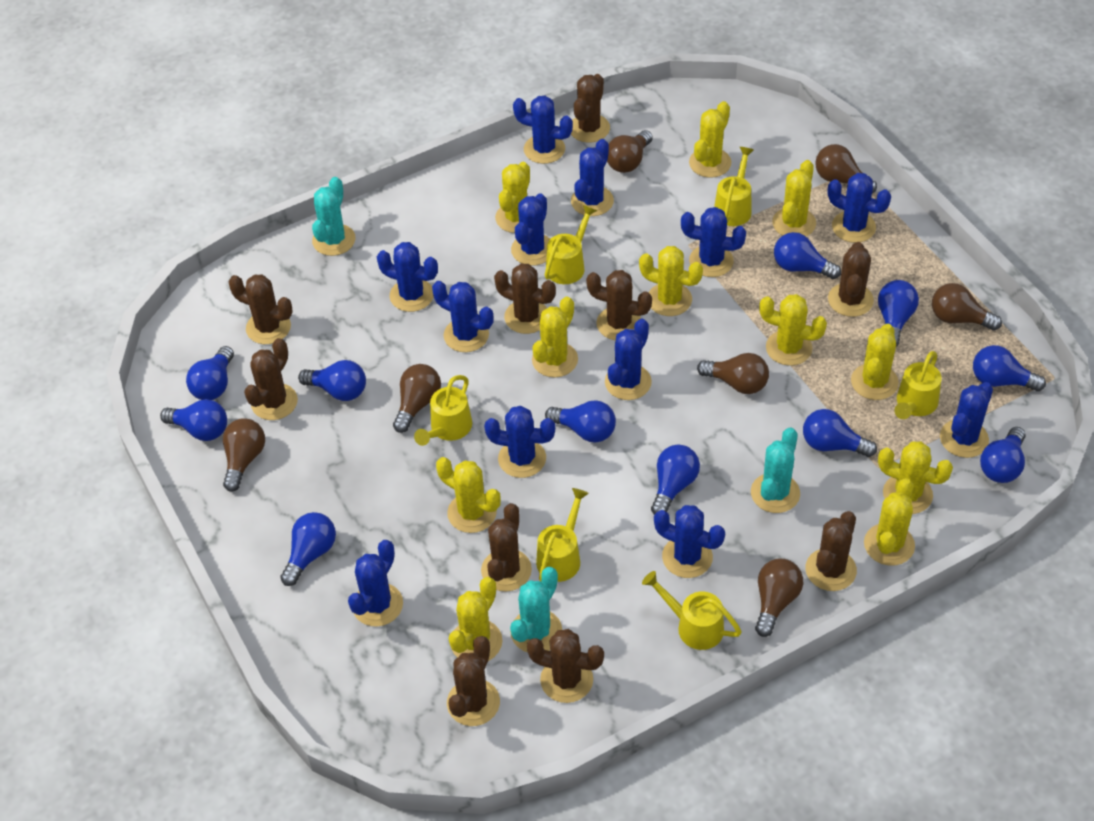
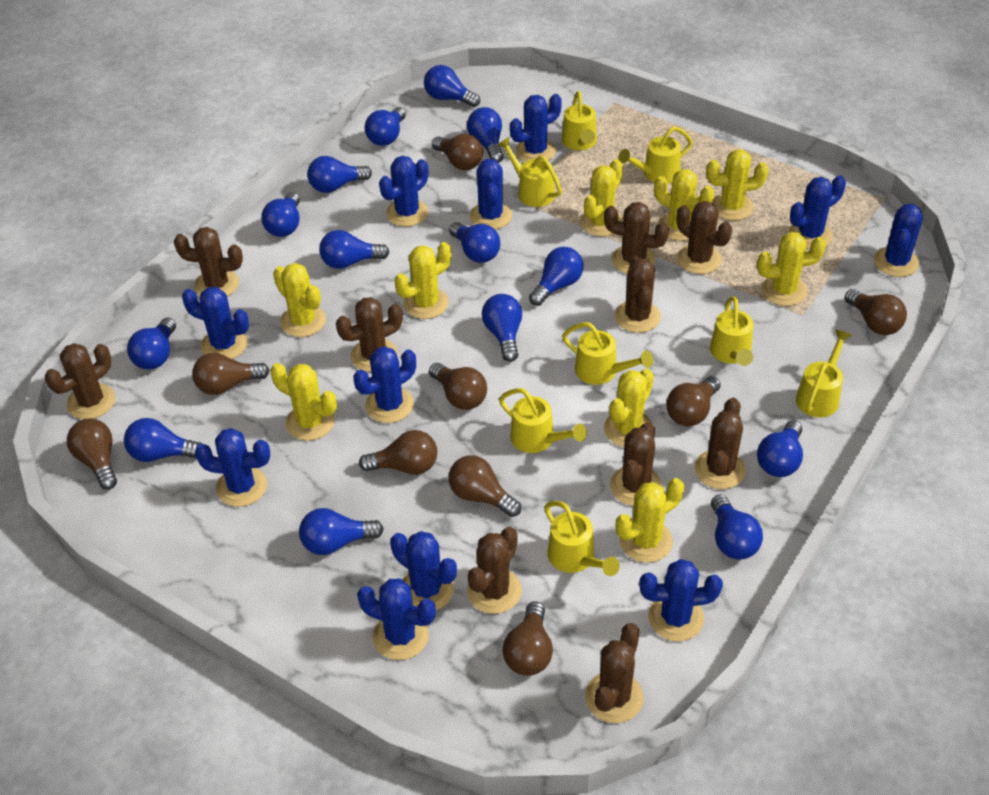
blue cactus: 12 -> 11
blue light bulb: 11 -> 14
brown light bulb: 7 -> 9
turquoise cactus: 3 -> 0
yellow cactus: 11 -> 9
yellow watering can: 6 -> 8

